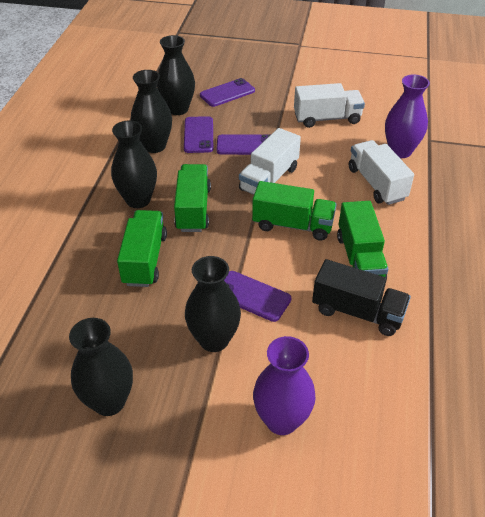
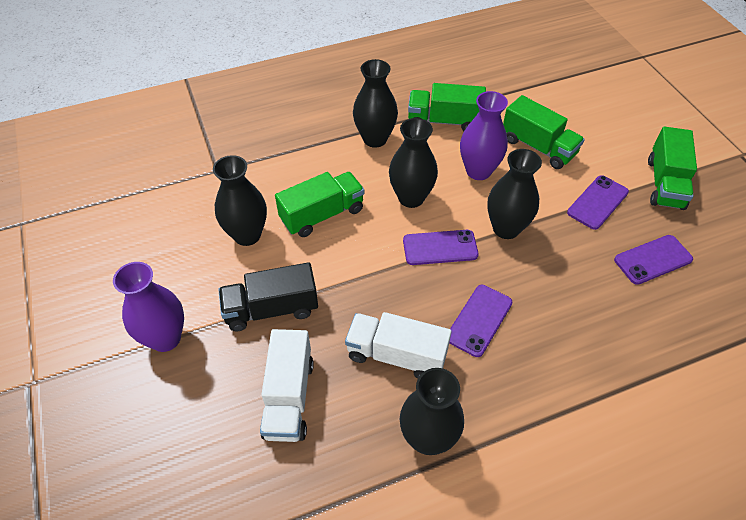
white truck: 3 -> 2

